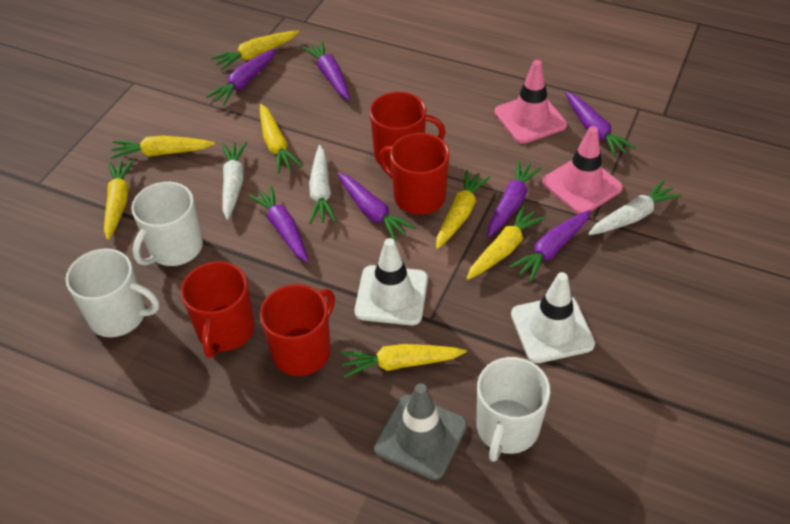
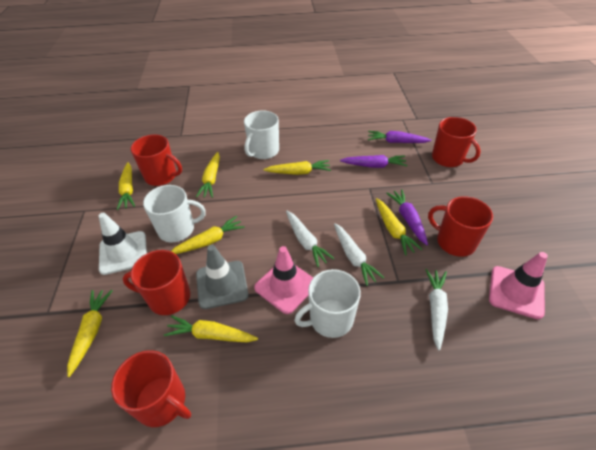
purple carrot: 7 -> 3
red mug: 4 -> 5
white traffic cone: 2 -> 1

